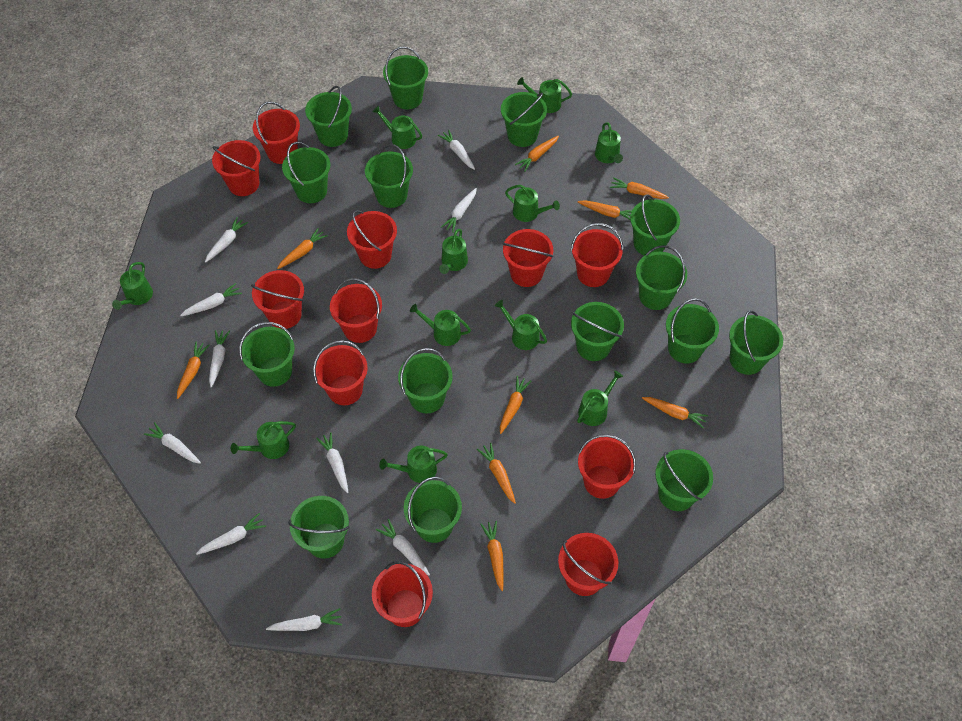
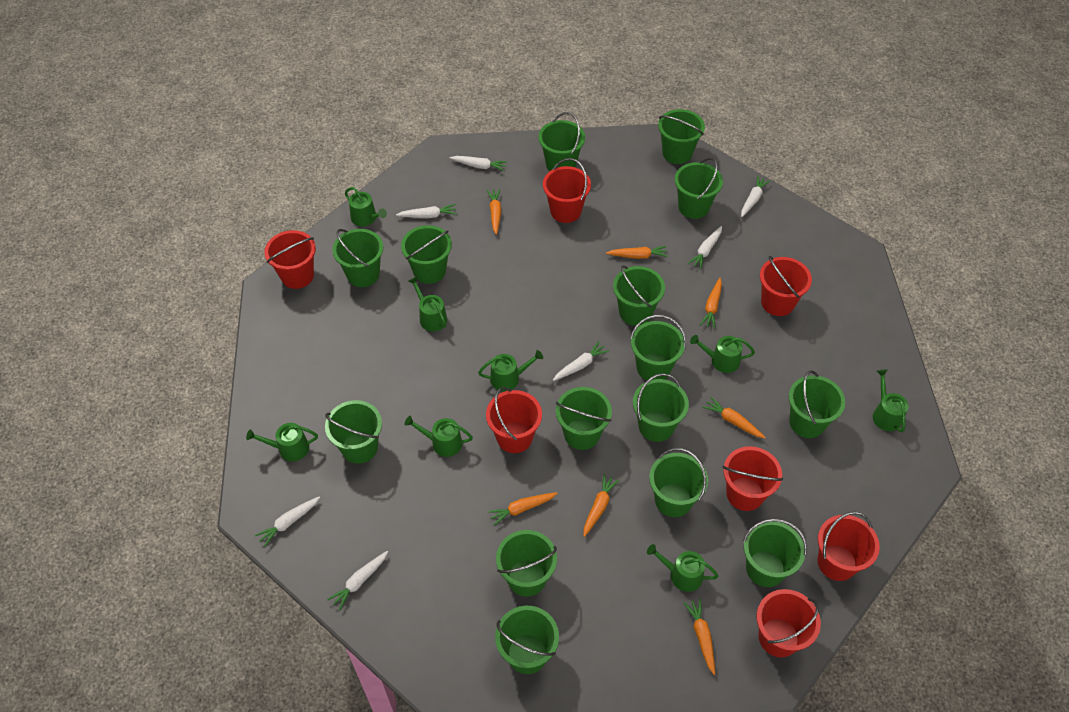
green watering can: 11 -> 8
orange carrot: 9 -> 7
red bucket: 11 -> 7
white carrot: 10 -> 7

